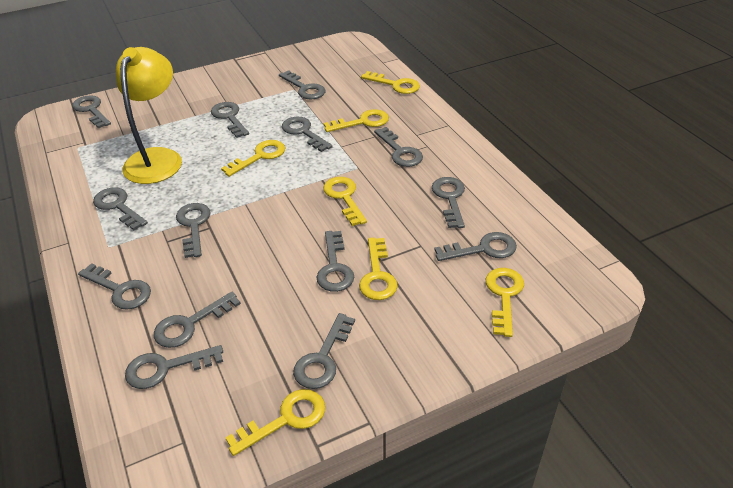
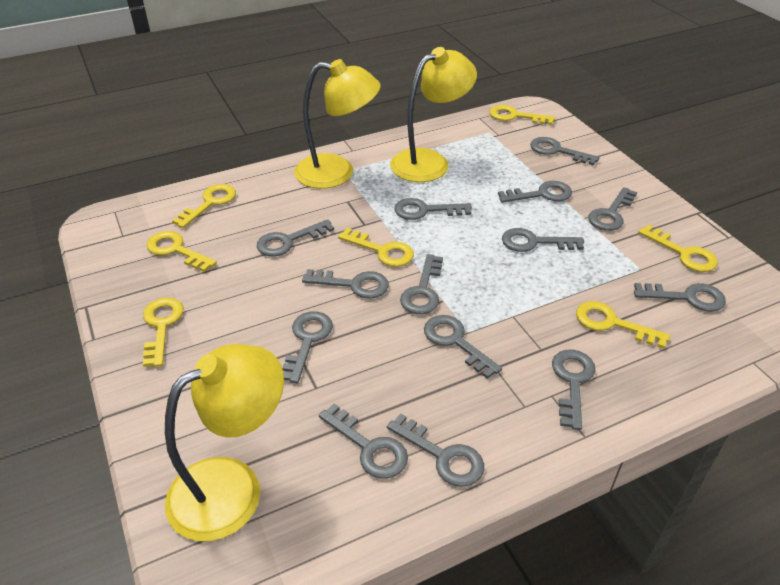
yellow lamp: 1 -> 3

